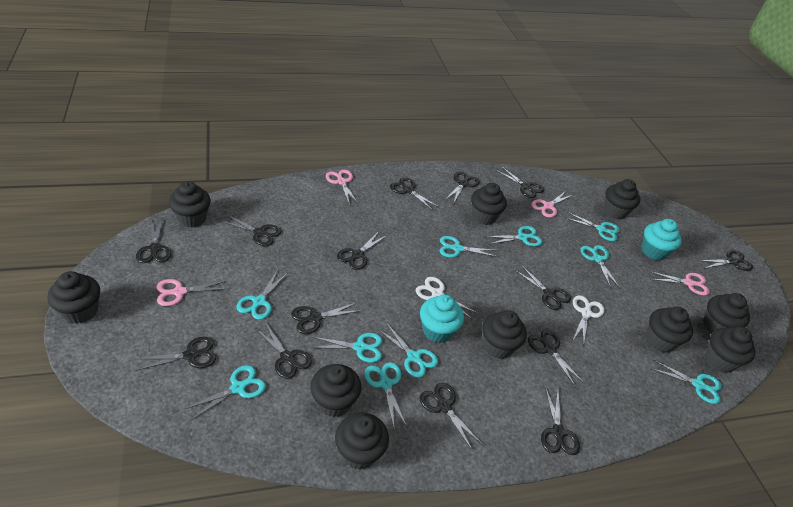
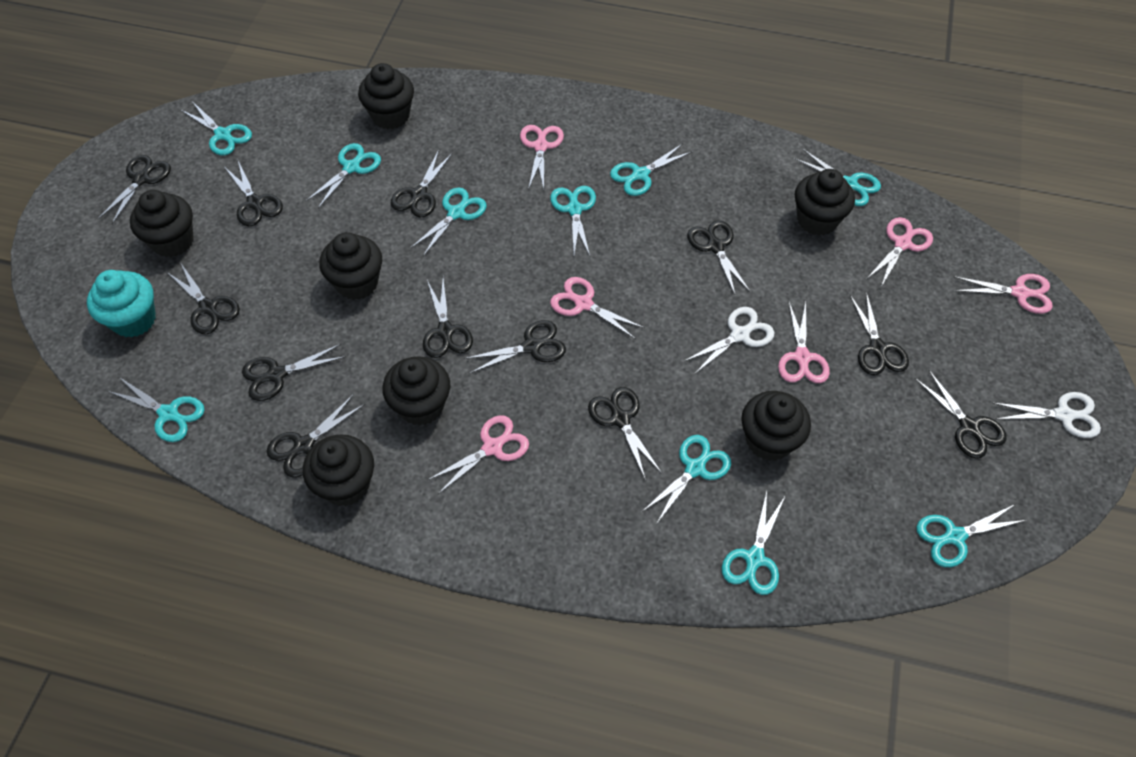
black cupcake: 10 -> 7
black scissors: 14 -> 12
pink scissors: 4 -> 6
turquoise cupcake: 2 -> 1

